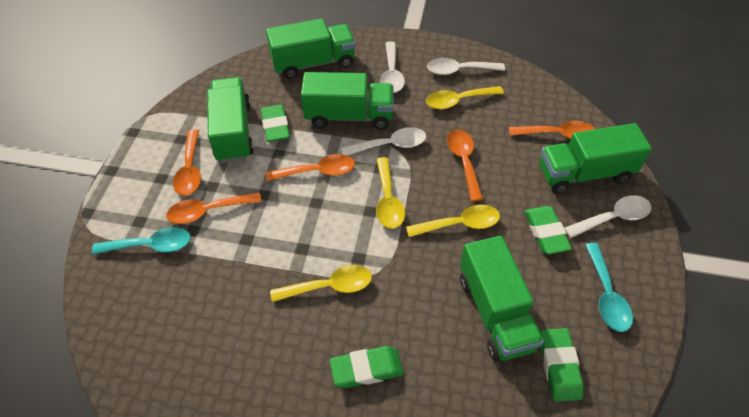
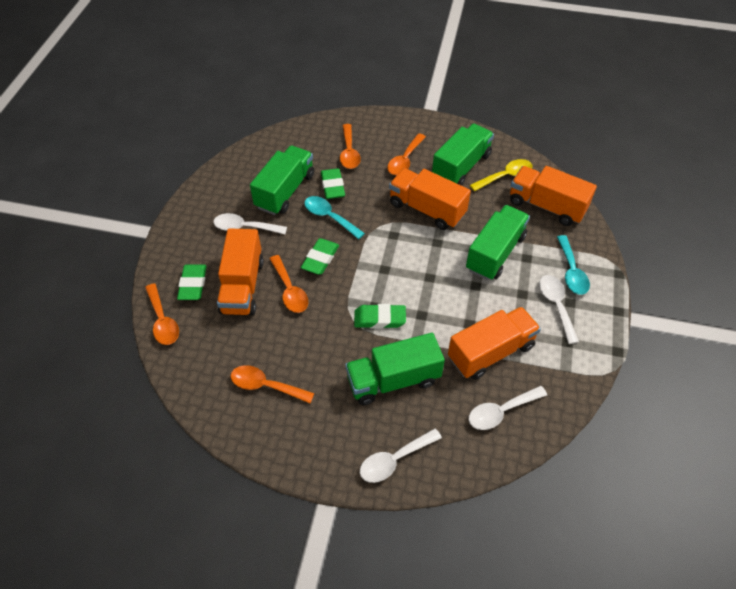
green truck: 5 -> 4
orange truck: 0 -> 4
yellow spoon: 4 -> 1

